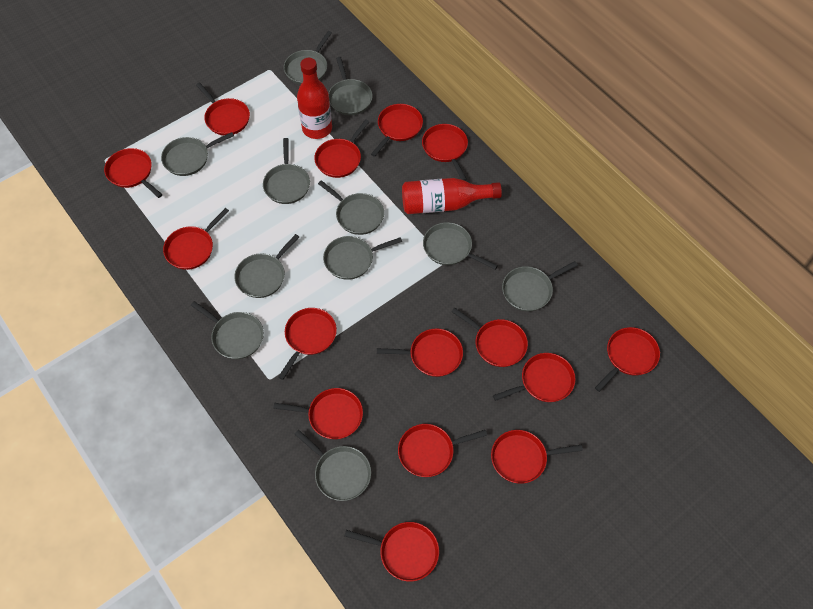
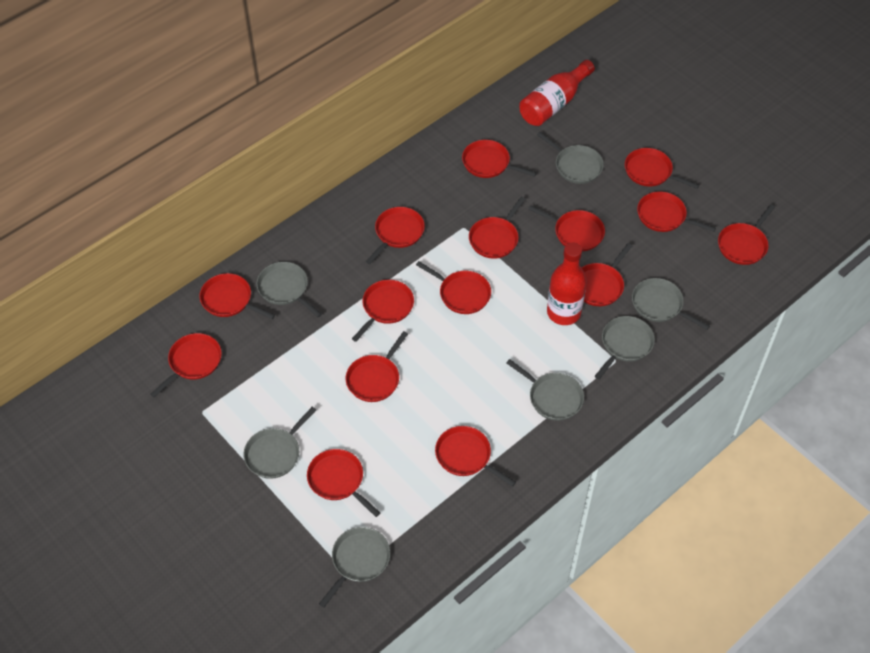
grey pan: 11 -> 7

